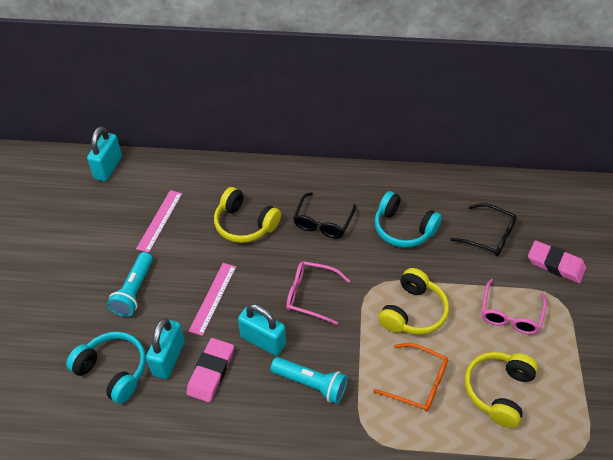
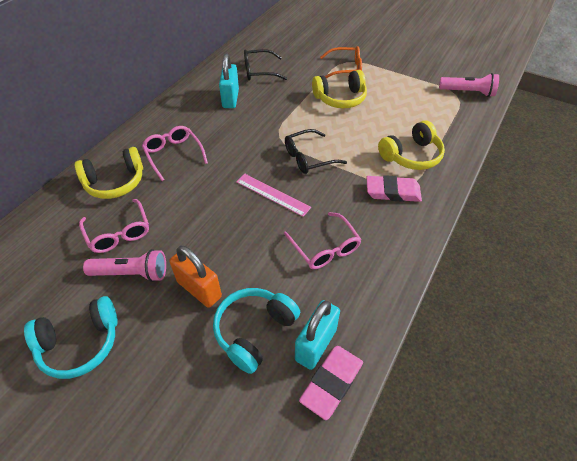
orange padlock: 0 -> 1
pink flashlight: 0 -> 2
pink glasses: 2 -> 3
pink ruler: 2 -> 1
turquoise flashlight: 2 -> 0
turquoise padlock: 3 -> 2

